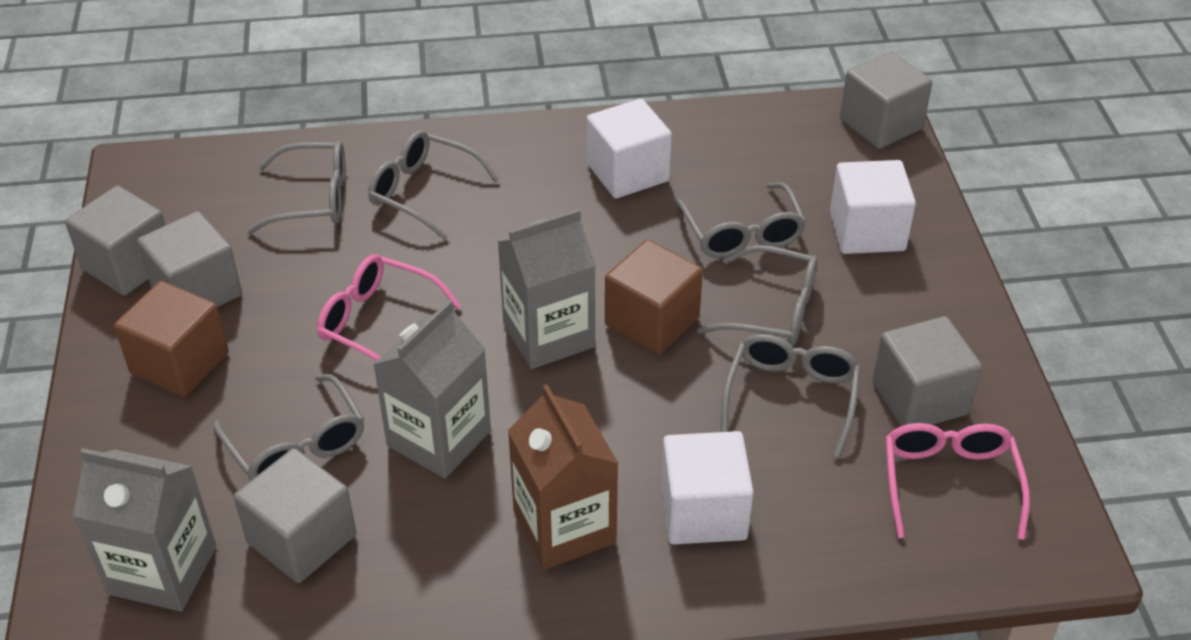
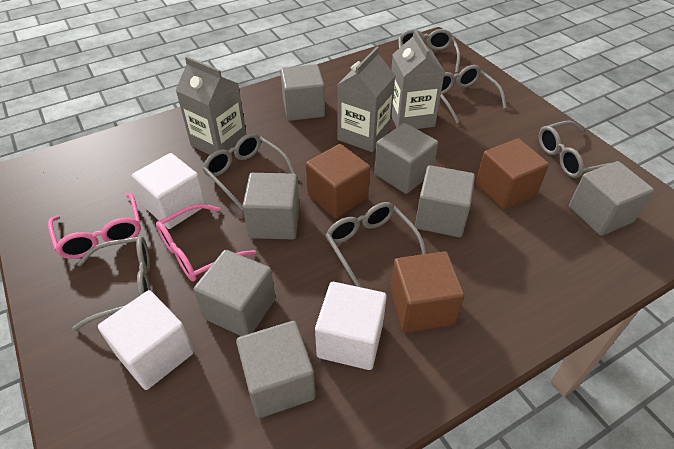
brown carton: 1 -> 0
brown cube: 2 -> 3
grey cube: 5 -> 7

